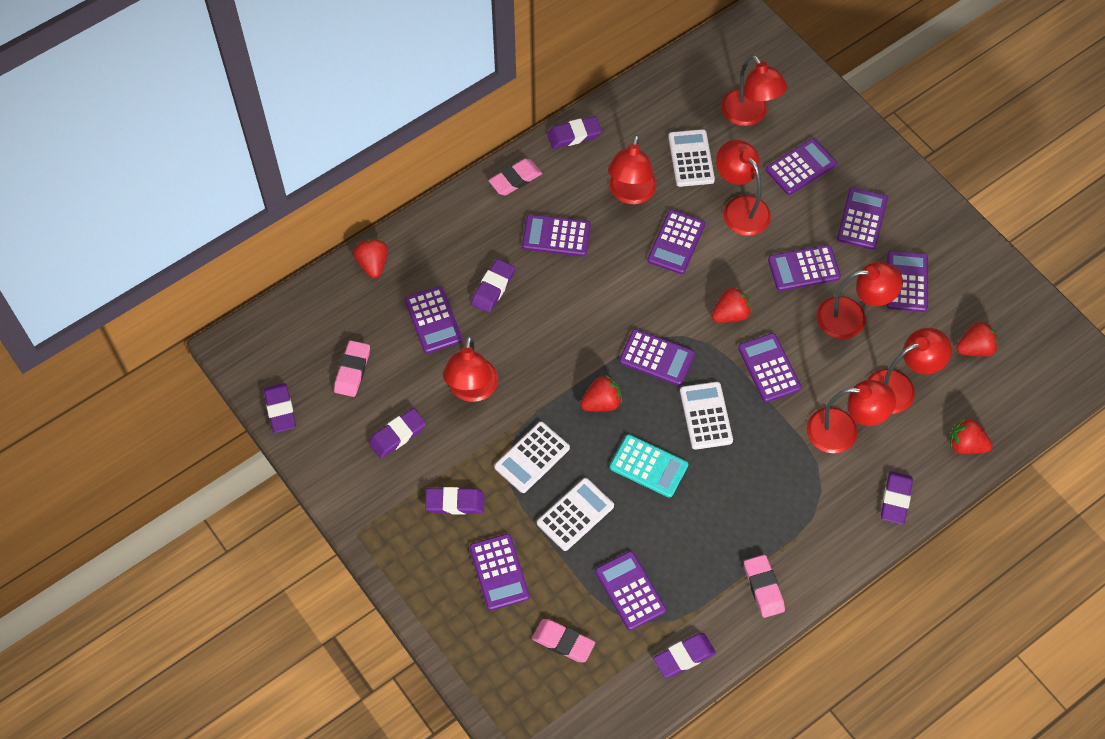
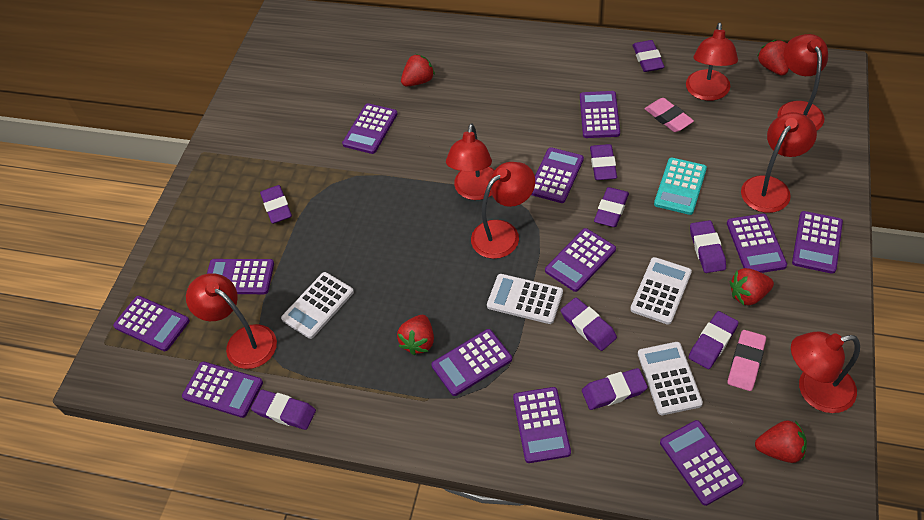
pink eraser: 4 -> 2
purple calculator: 11 -> 12
purple eraser: 7 -> 9

